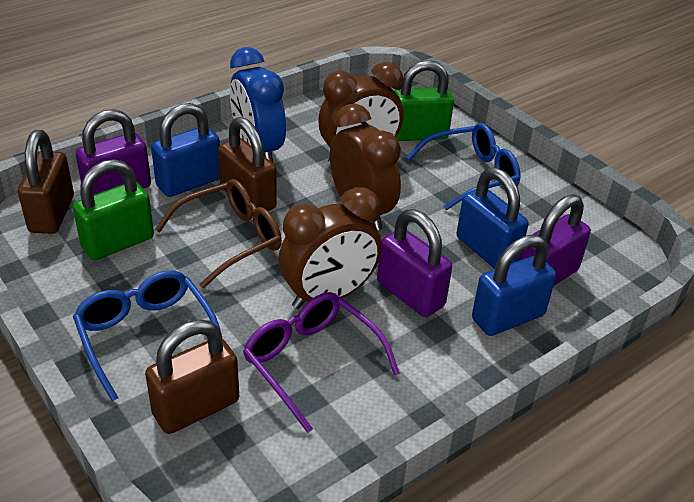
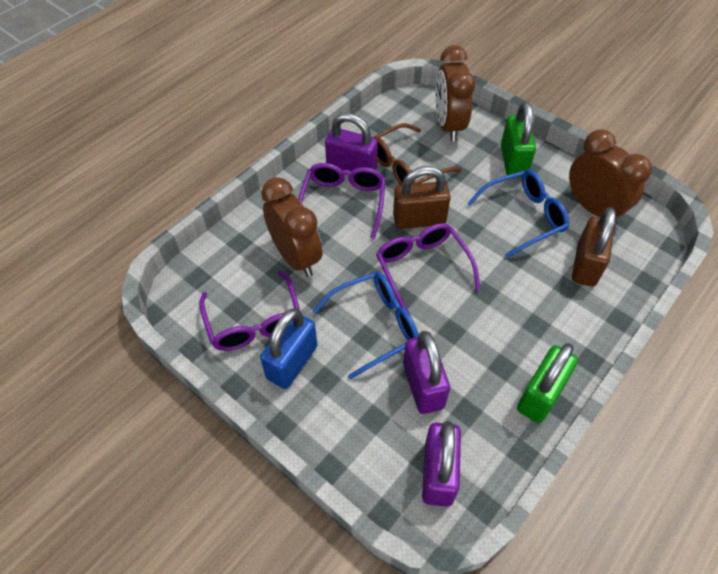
blue clock: 1 -> 0
blue padlock: 3 -> 1
brown padlock: 3 -> 2
purple glasses: 1 -> 3

